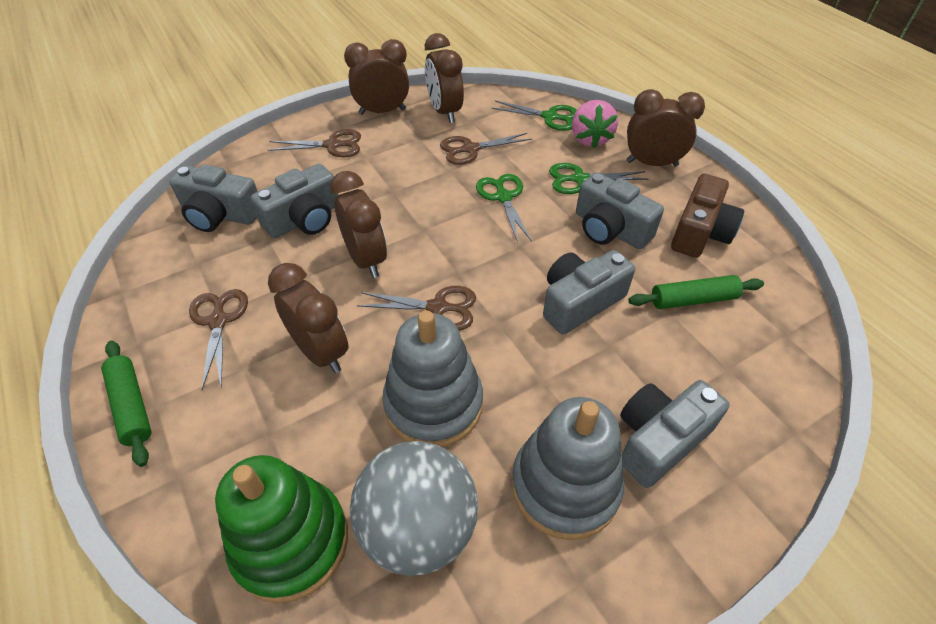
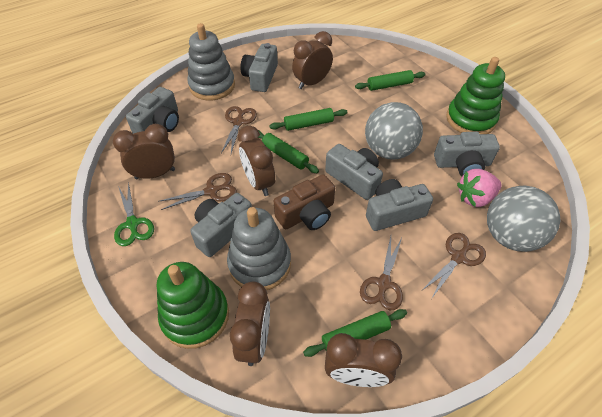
green rolling pin: 2 -> 4
green scissors: 3 -> 1
green stacking toy: 1 -> 2
grey ball: 1 -> 2
grey camera: 5 -> 6

